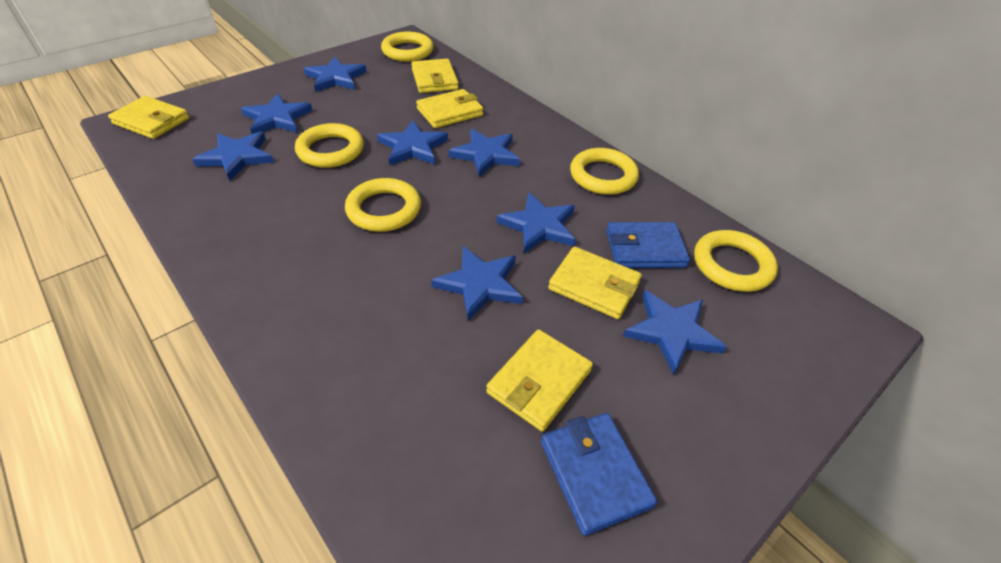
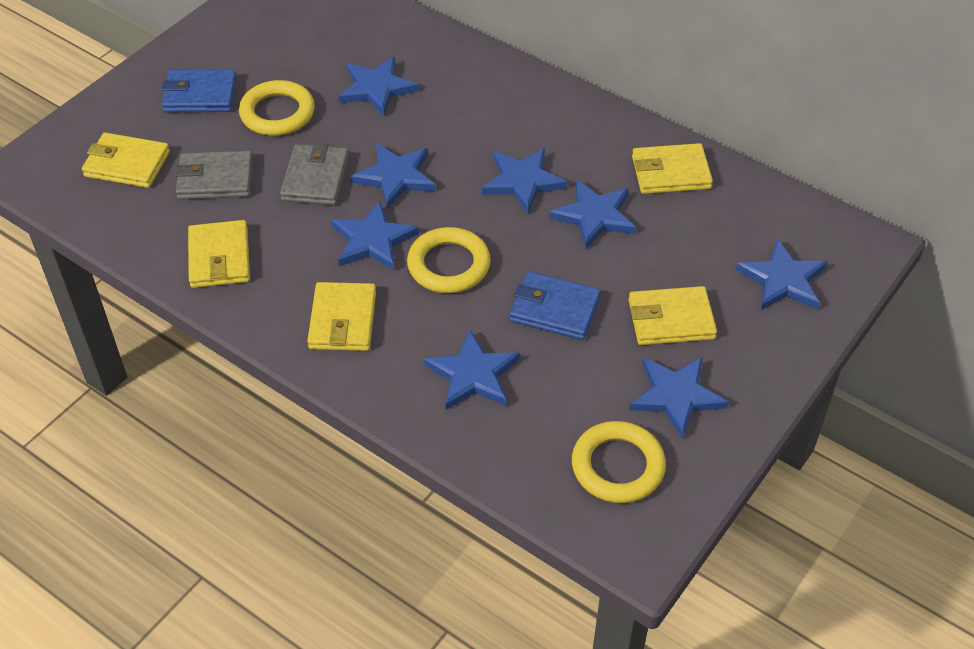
grey wallet: 0 -> 2
yellow ring: 5 -> 3

